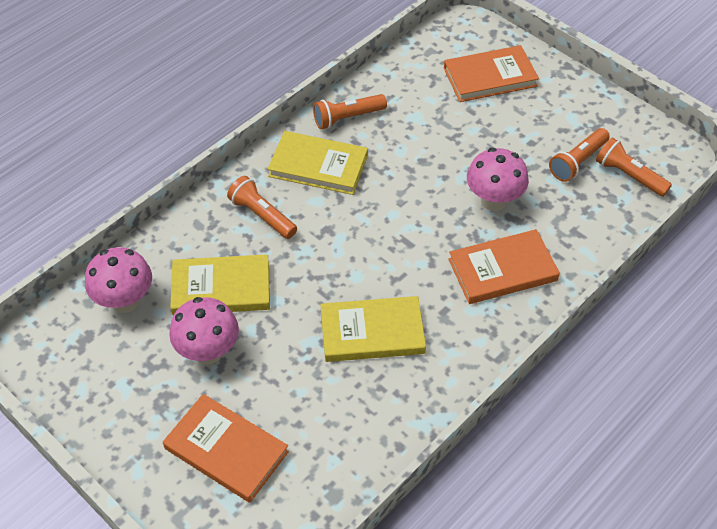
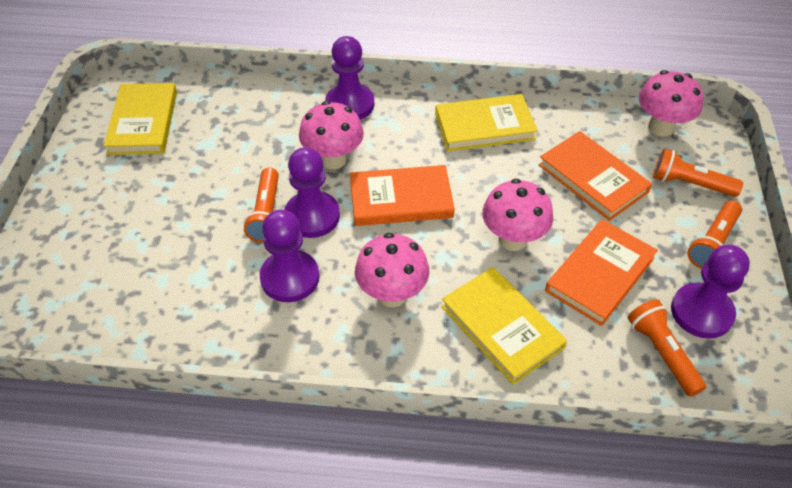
pink mushroom: 3 -> 4
purple pawn: 0 -> 4

